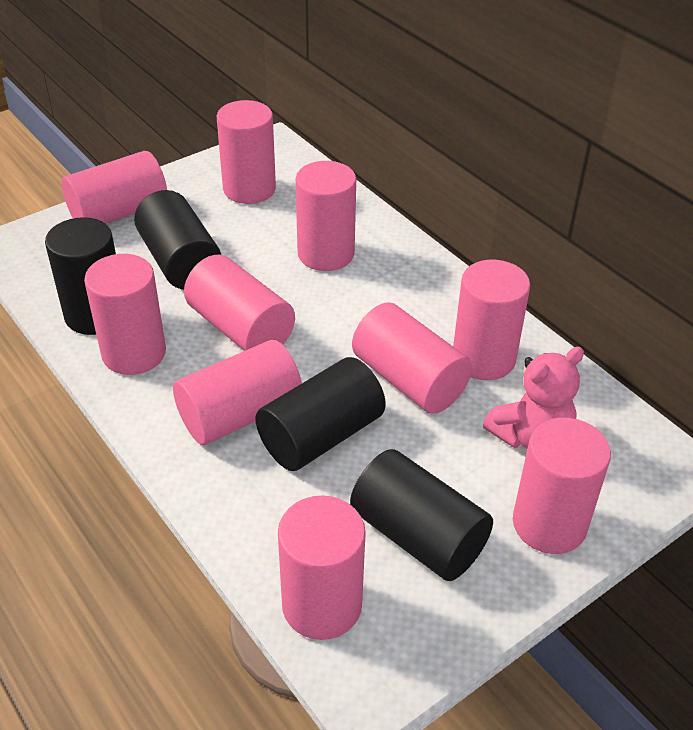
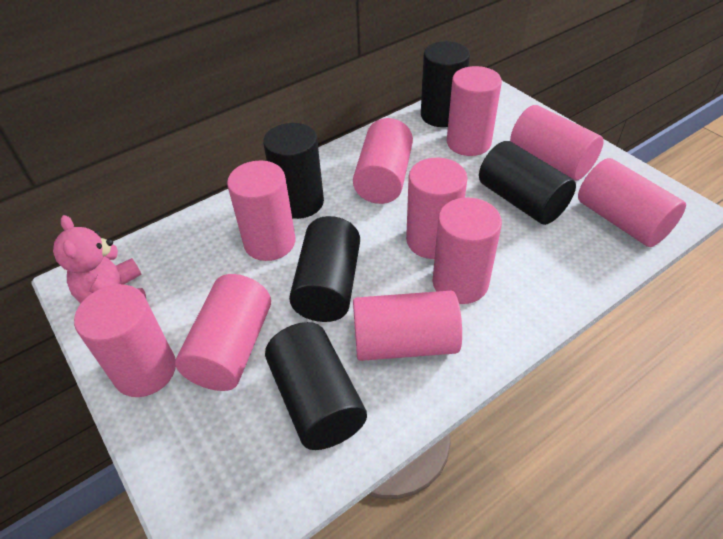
black cylinder: 4 -> 5

